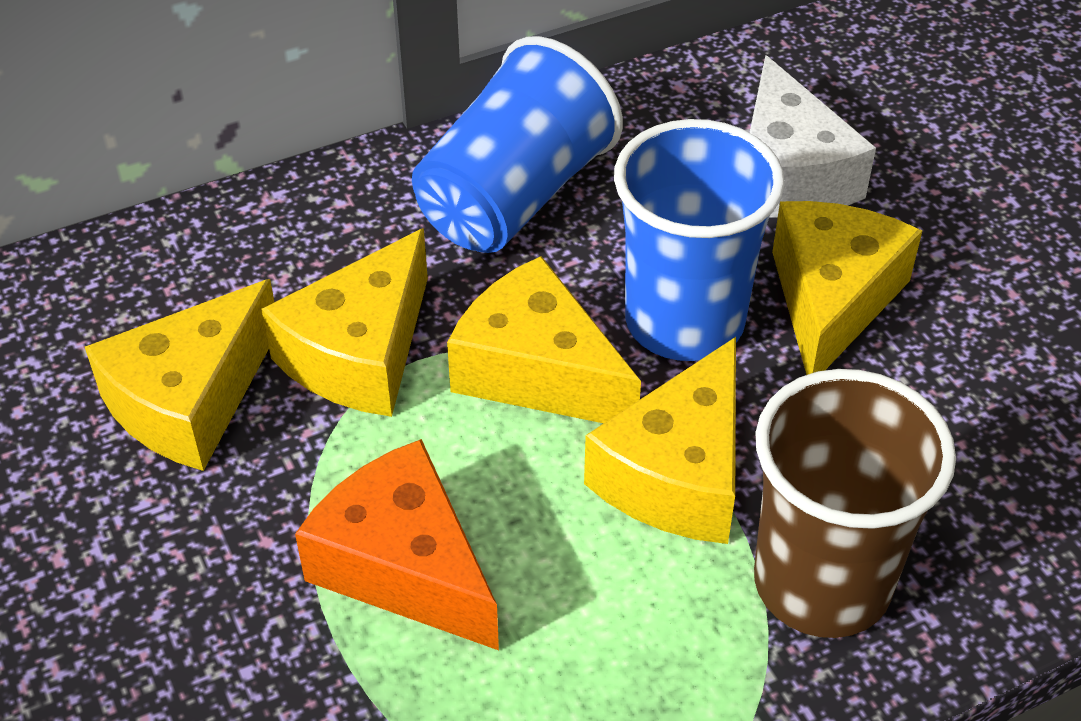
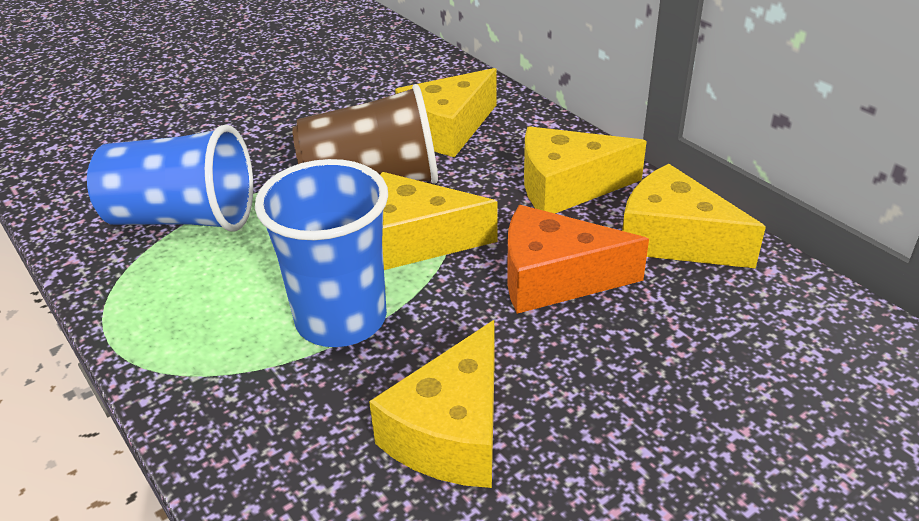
white cheese: 1 -> 0

